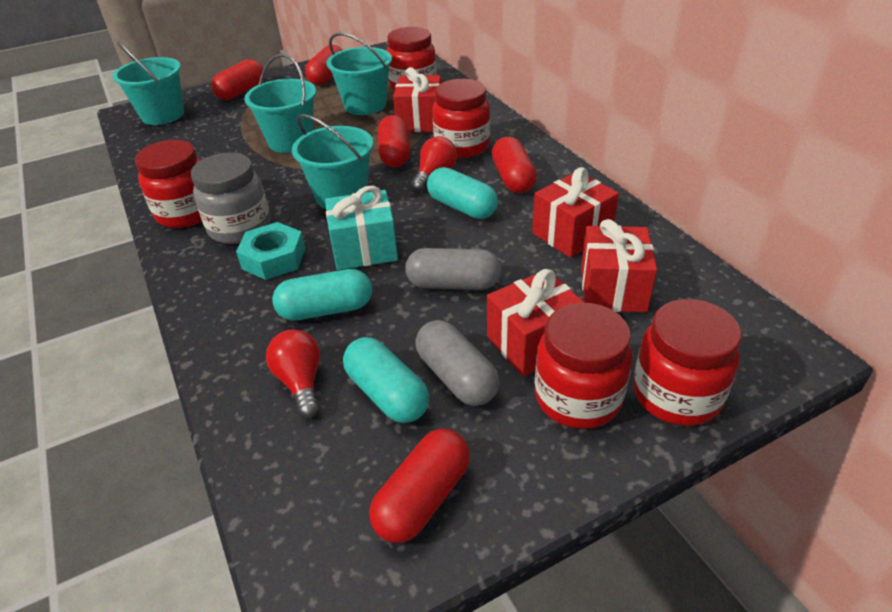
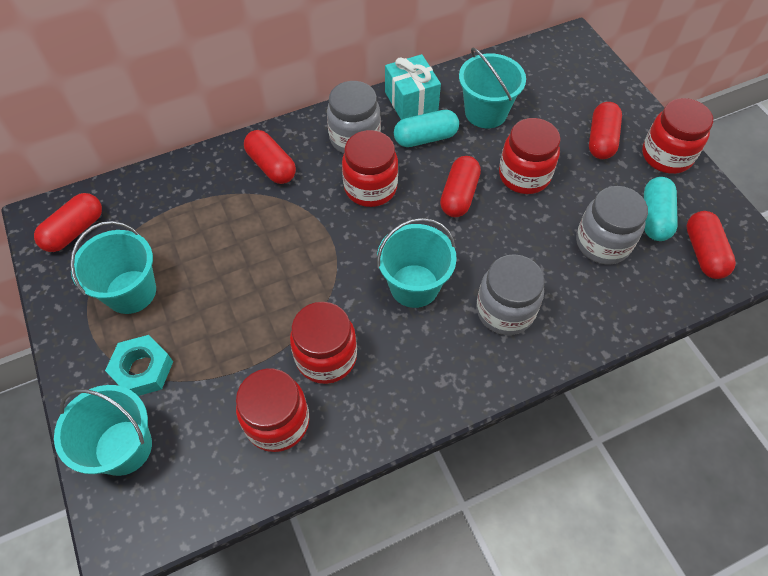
grey capsule: 2 -> 0
grey jar: 1 -> 3
red gift: 4 -> 0
red light bulb: 2 -> 0
turquoise capsule: 3 -> 2

